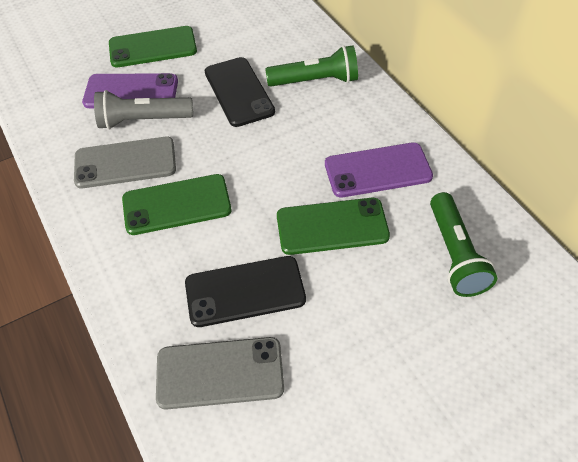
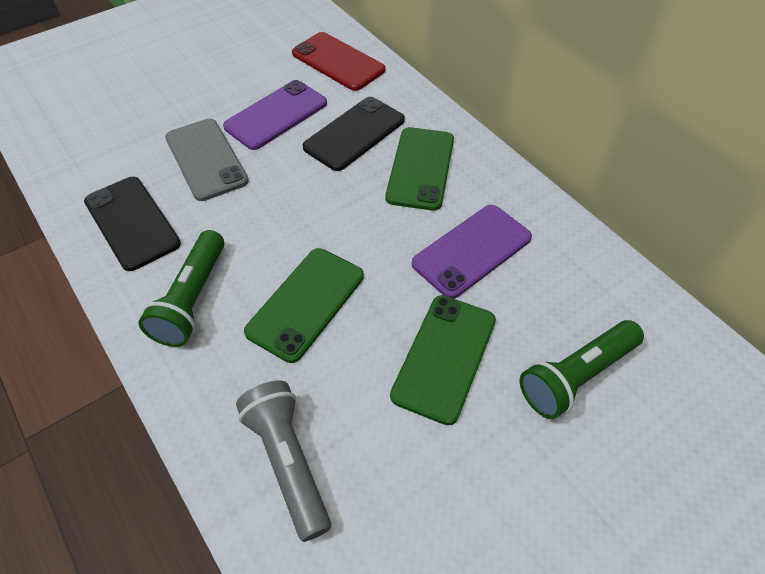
grey phone: 2 -> 1
red phone: 0 -> 1

